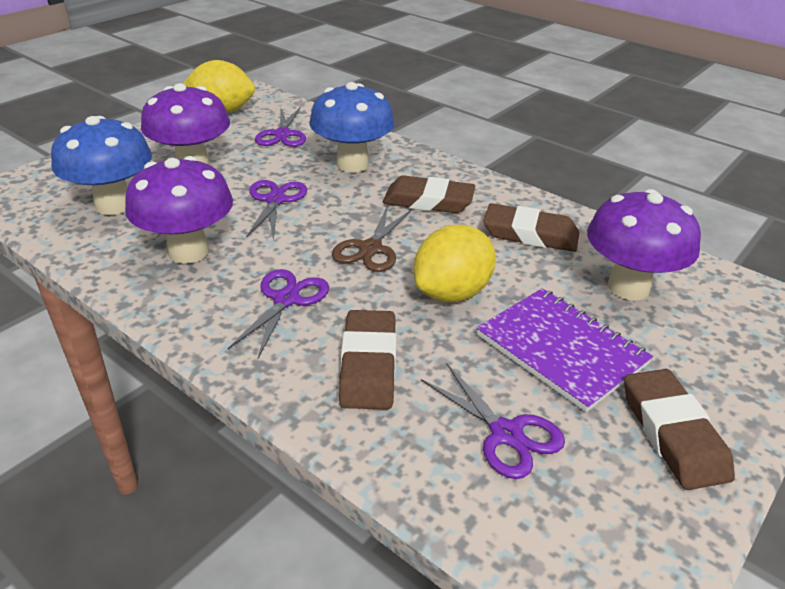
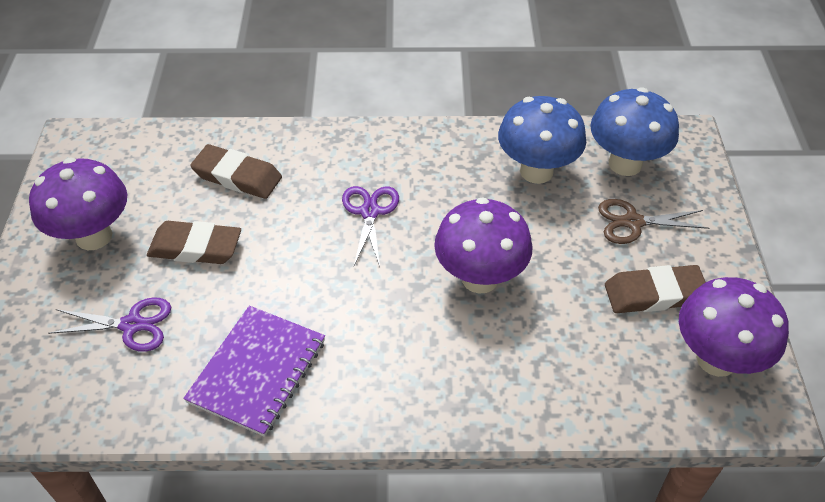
brown eraser: 4 -> 3
purple scissors: 4 -> 2
yellow lemon: 2 -> 0

